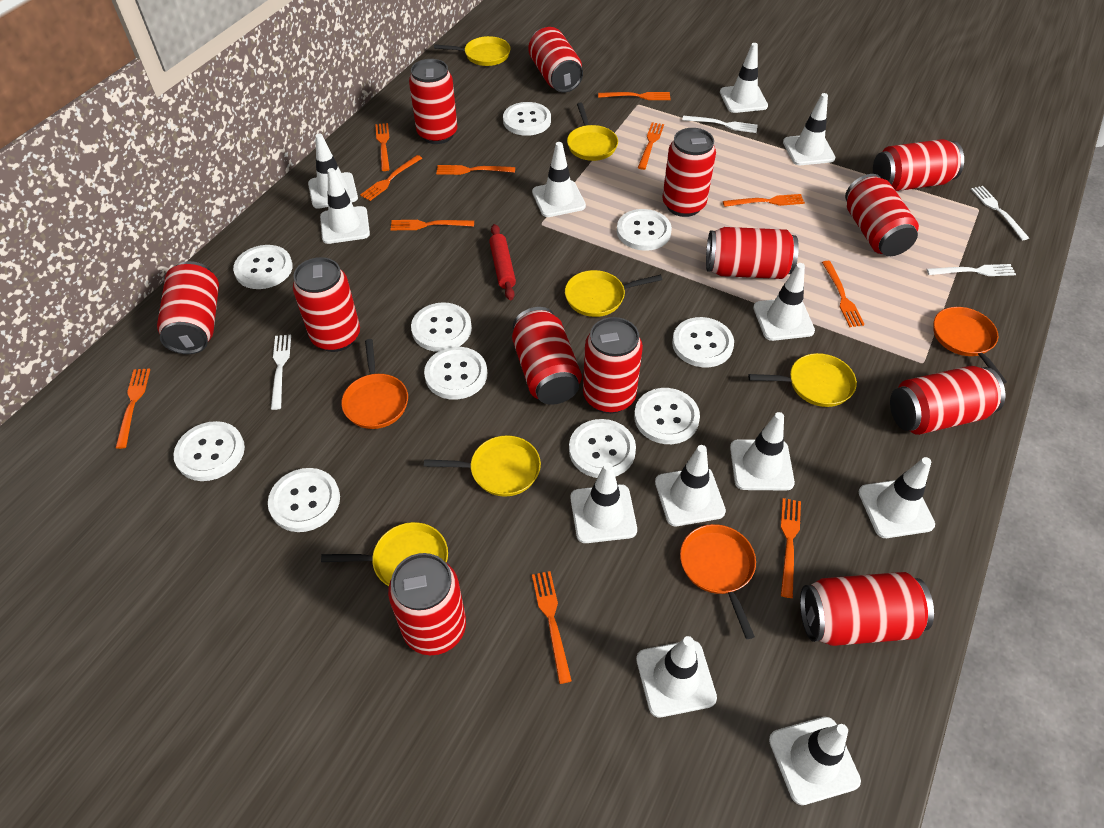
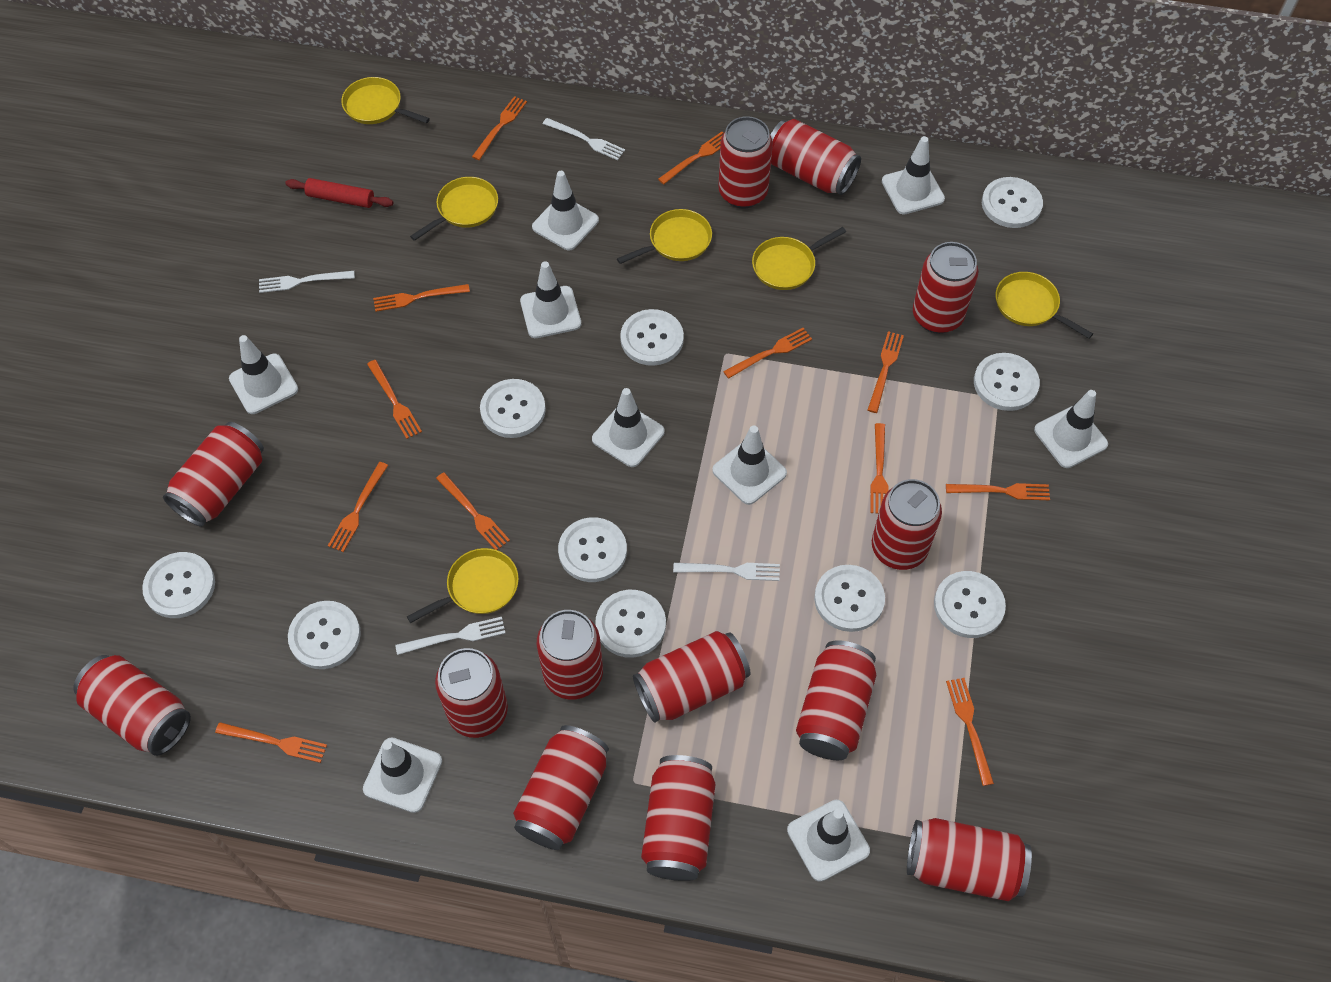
orange fork: 11 -> 12
orange pan: 3 -> 0
white traffic cone: 12 -> 9

